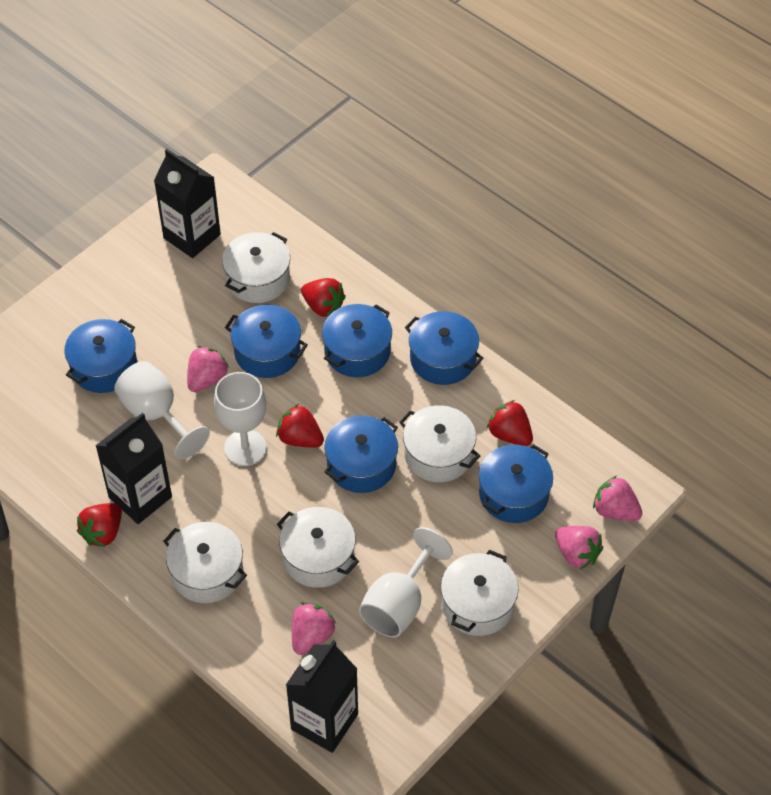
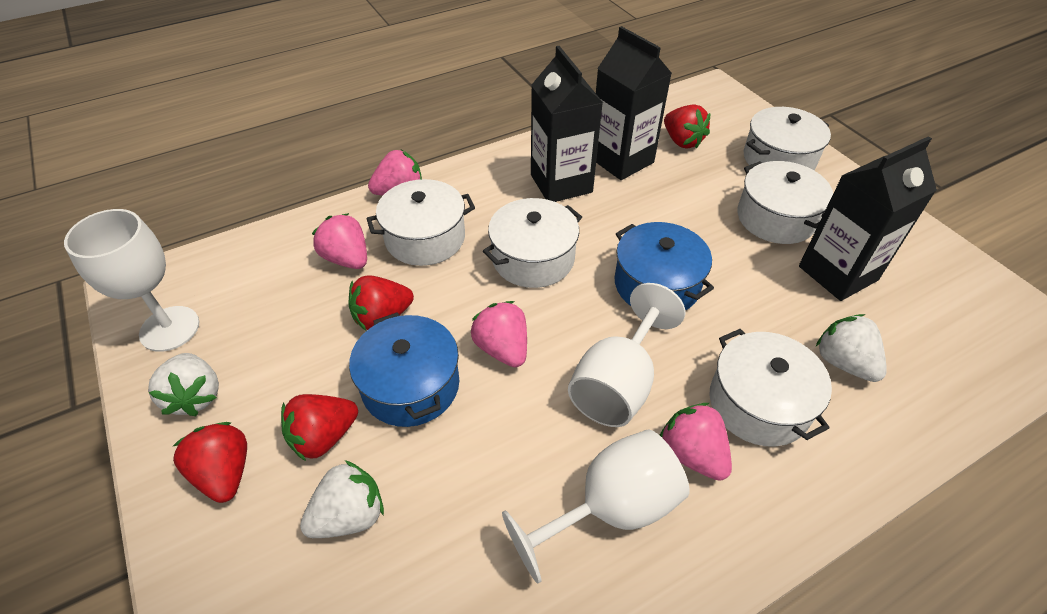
blue pot: 6 -> 2
white strawberry: 0 -> 3

